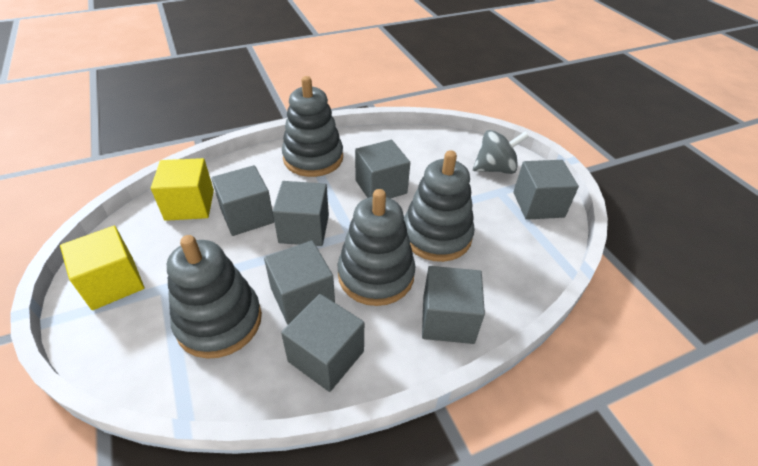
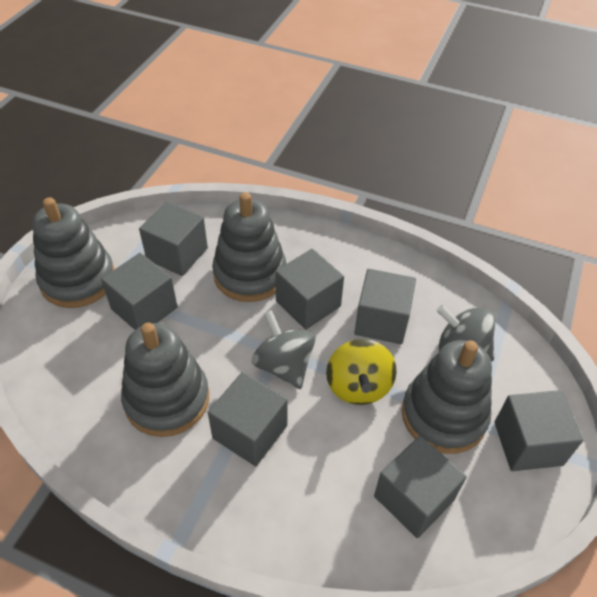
grey spinning top: 1 -> 2
yellow cube: 2 -> 0
yellow spinning top: 0 -> 1

